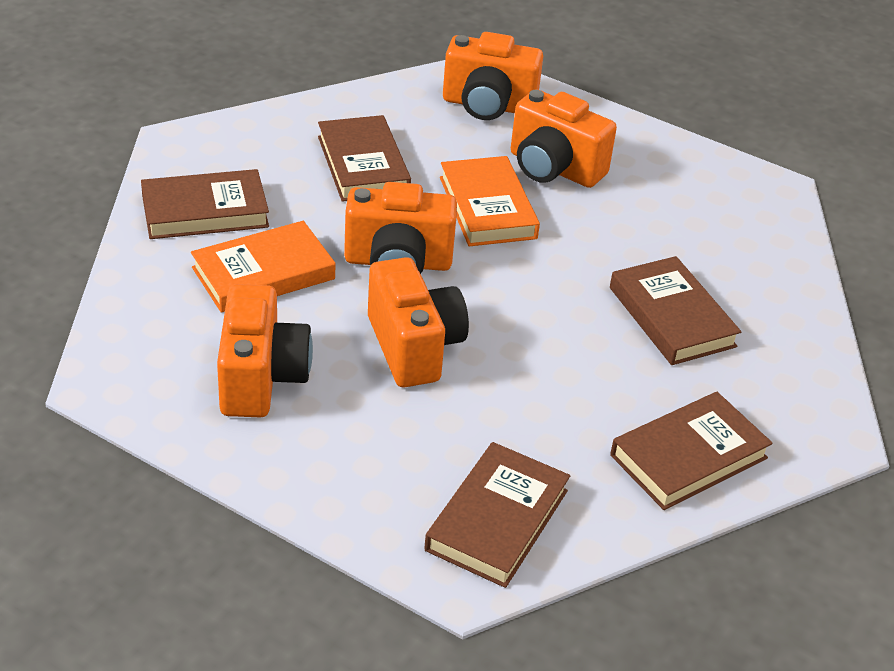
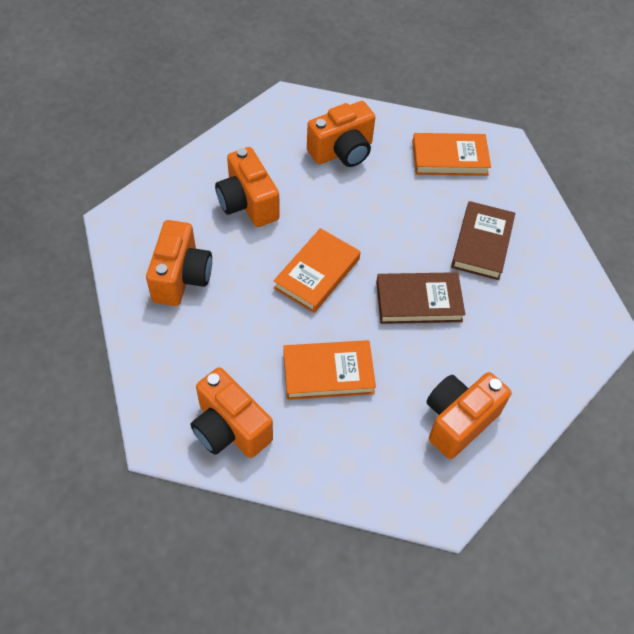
brown book: 5 -> 2
orange book: 2 -> 3

